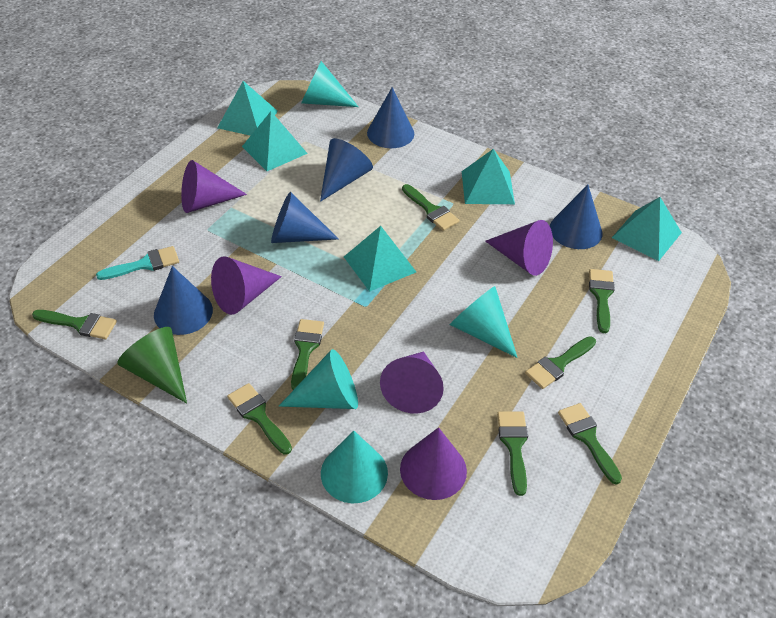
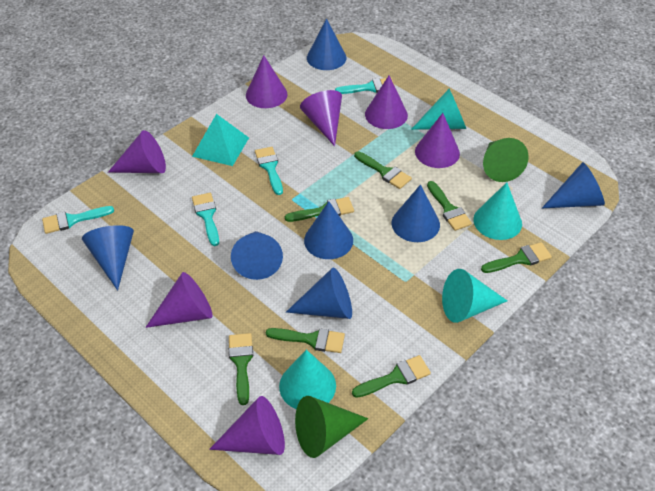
blue cone: 5 -> 7
green brush: 8 -> 7
green cone: 1 -> 2
purple cone: 5 -> 7
turquoise brush: 1 -> 4
turquoise pyramid: 5 -> 1

